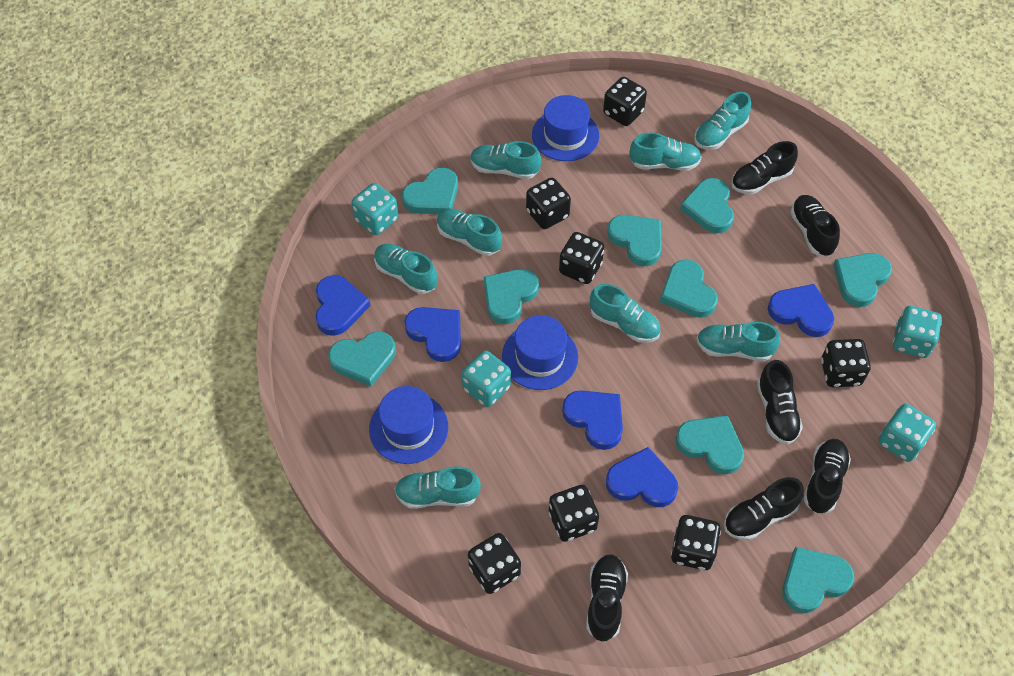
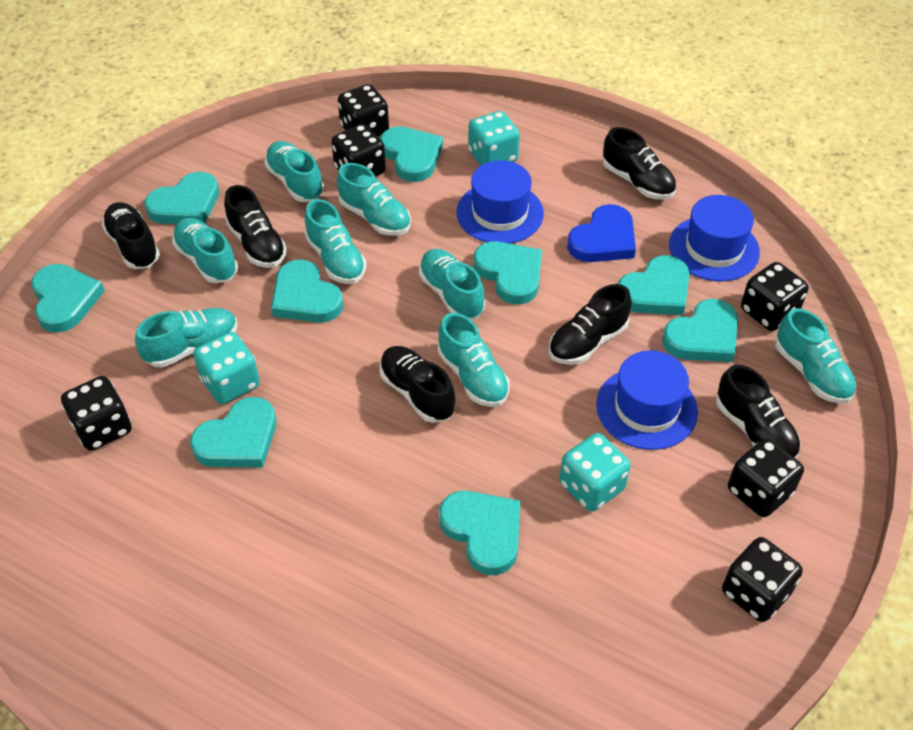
black dice: 7 -> 6
blue heart: 5 -> 1
turquoise dice: 4 -> 3

